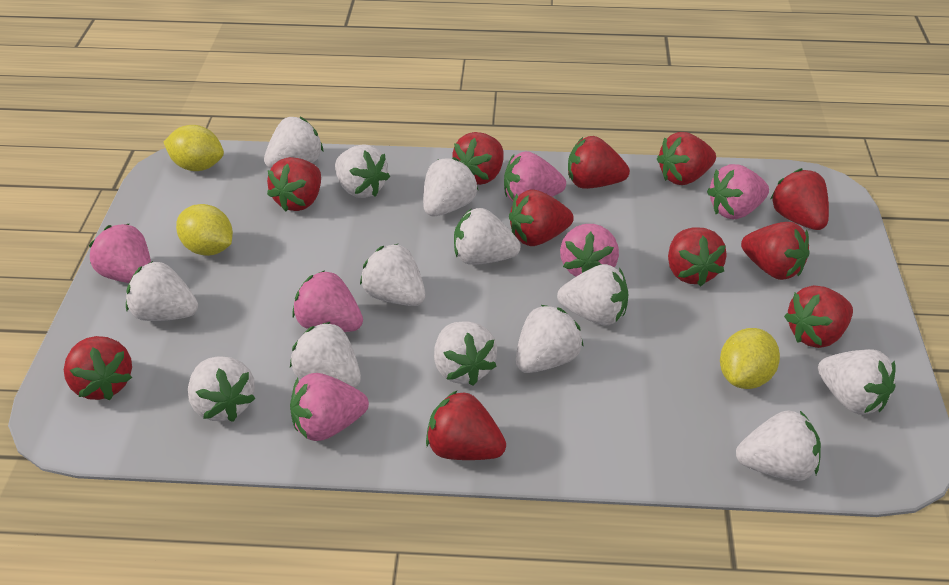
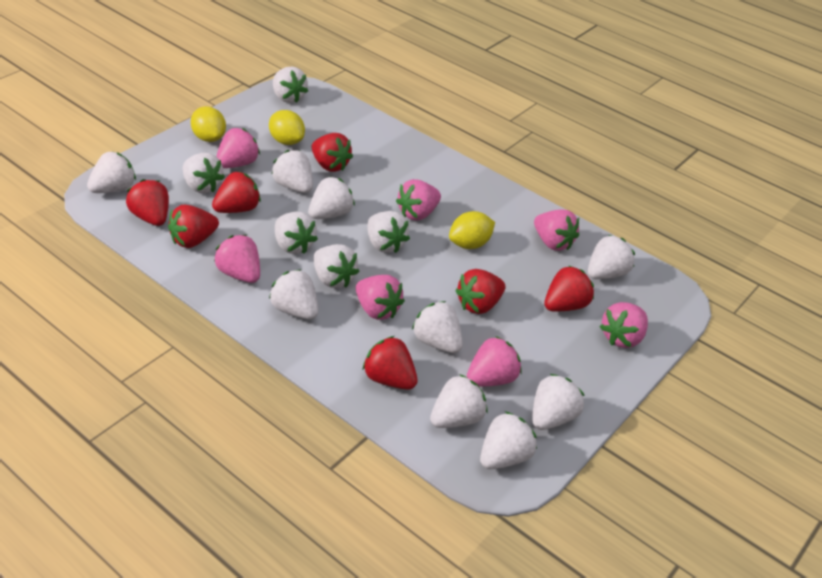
pink strawberry: 6 -> 7
red strawberry: 11 -> 7
white strawberry: 13 -> 14

